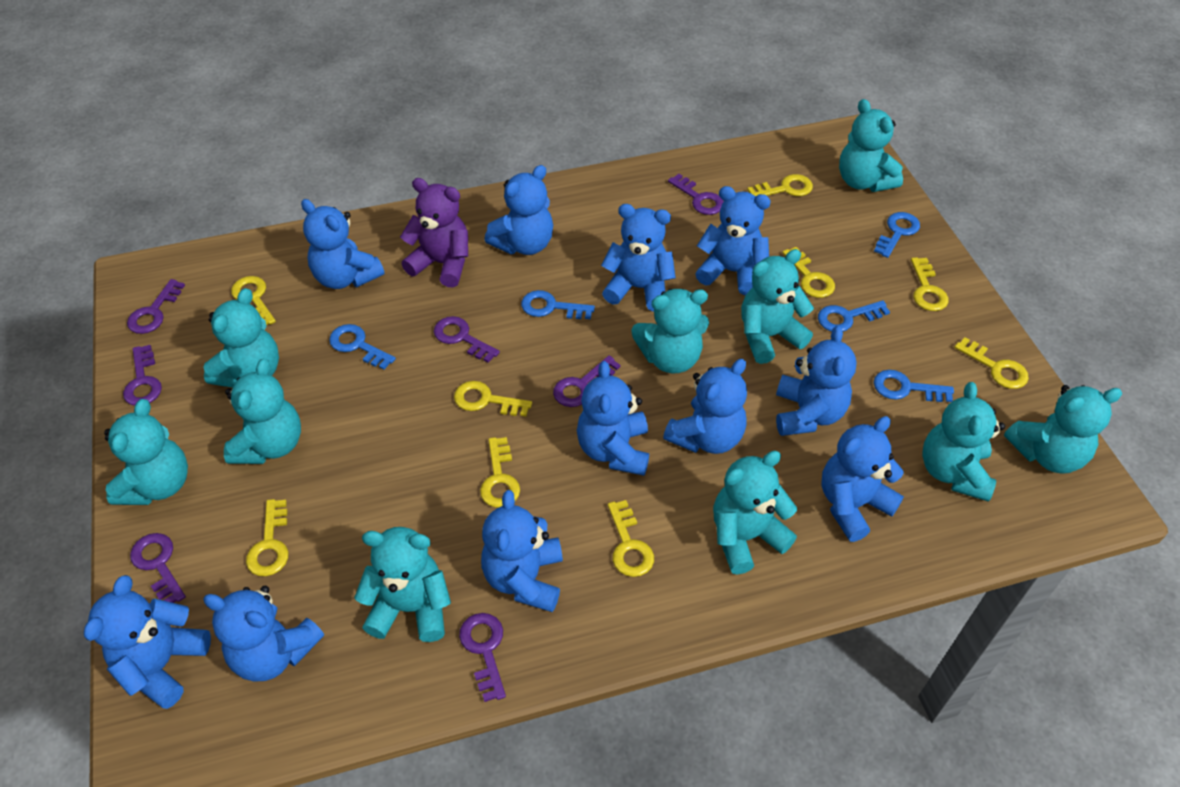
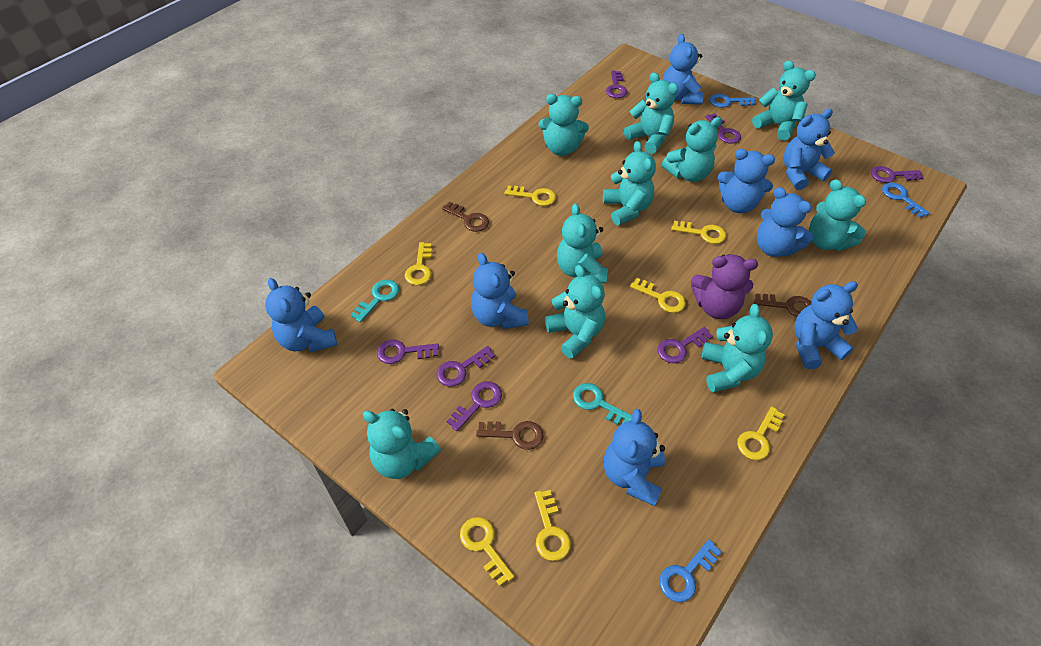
blue key: 5 -> 3
blue teddy bear: 11 -> 8
brown key: 0 -> 3
turquoise key: 0 -> 2
yellow key: 9 -> 7

